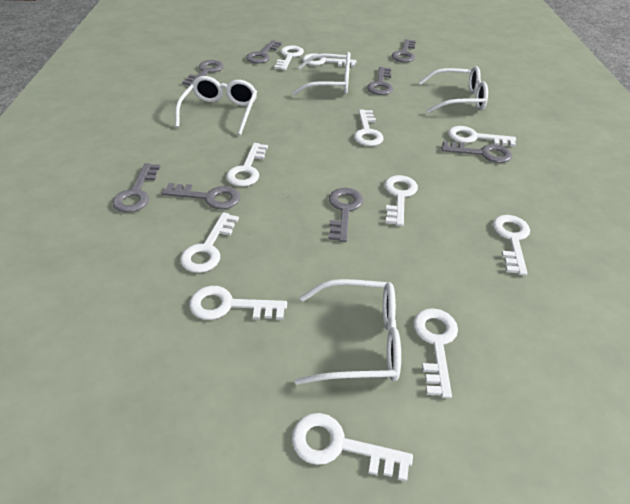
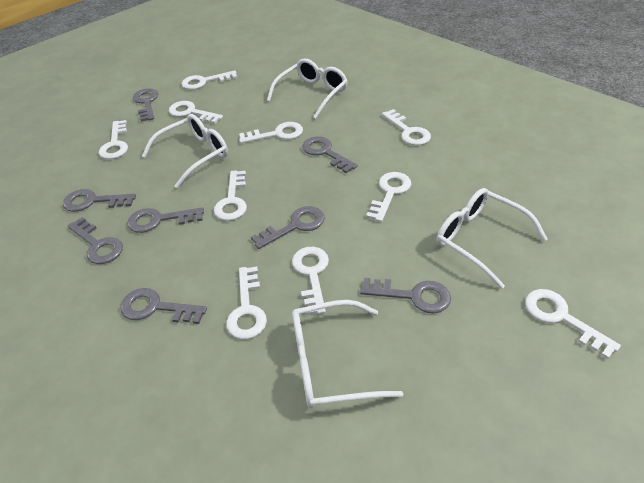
white key: 11 -> 10

